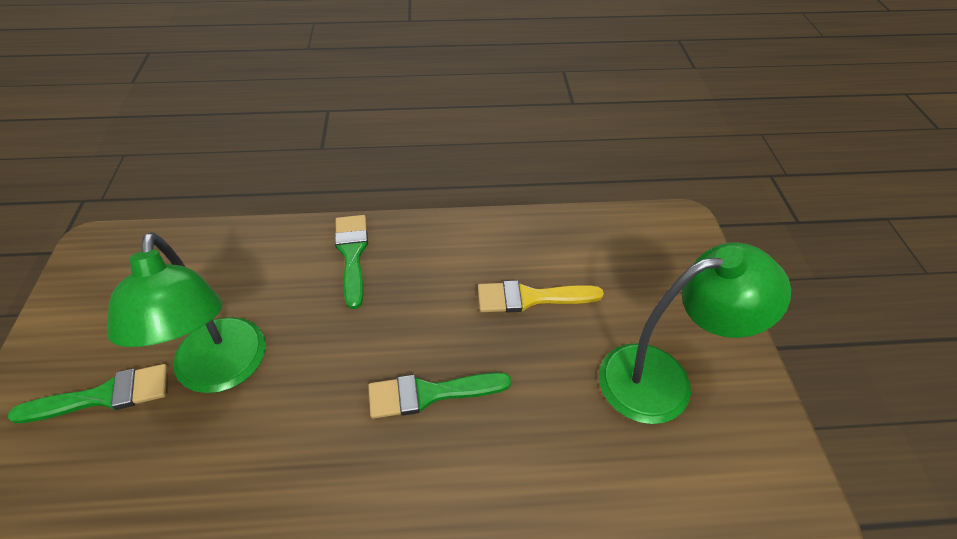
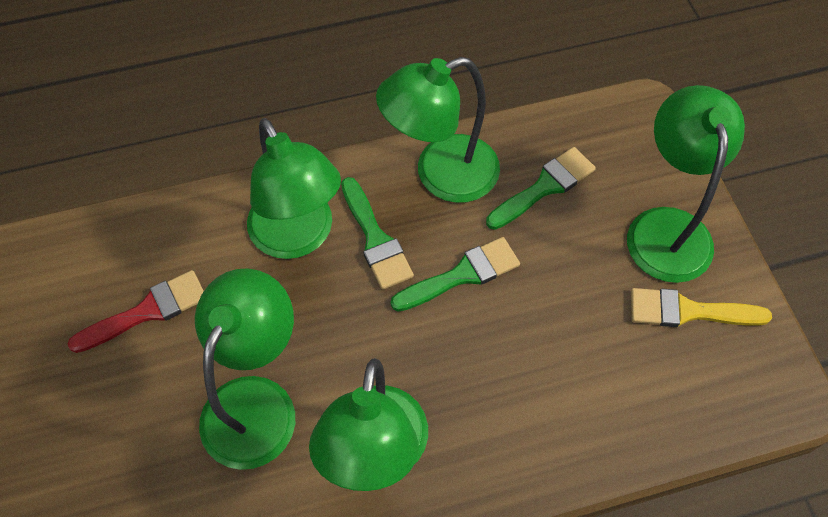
green lamp: 2 -> 5
red brush: 0 -> 1

